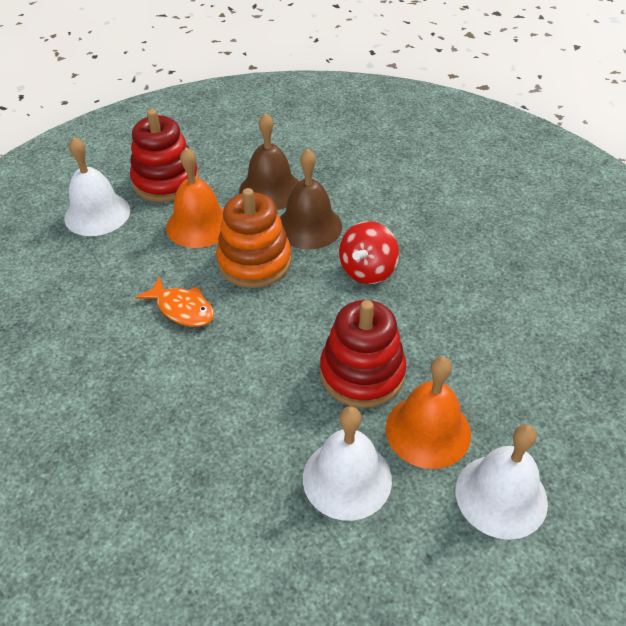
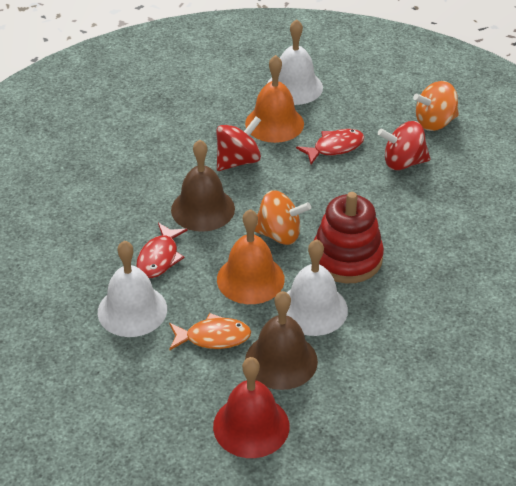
orange spinning top: 0 -> 2
orange stacking toy: 1 -> 0
red bell: 0 -> 1
red fish: 0 -> 2
red spinning top: 1 -> 2
red stacking toy: 2 -> 1

